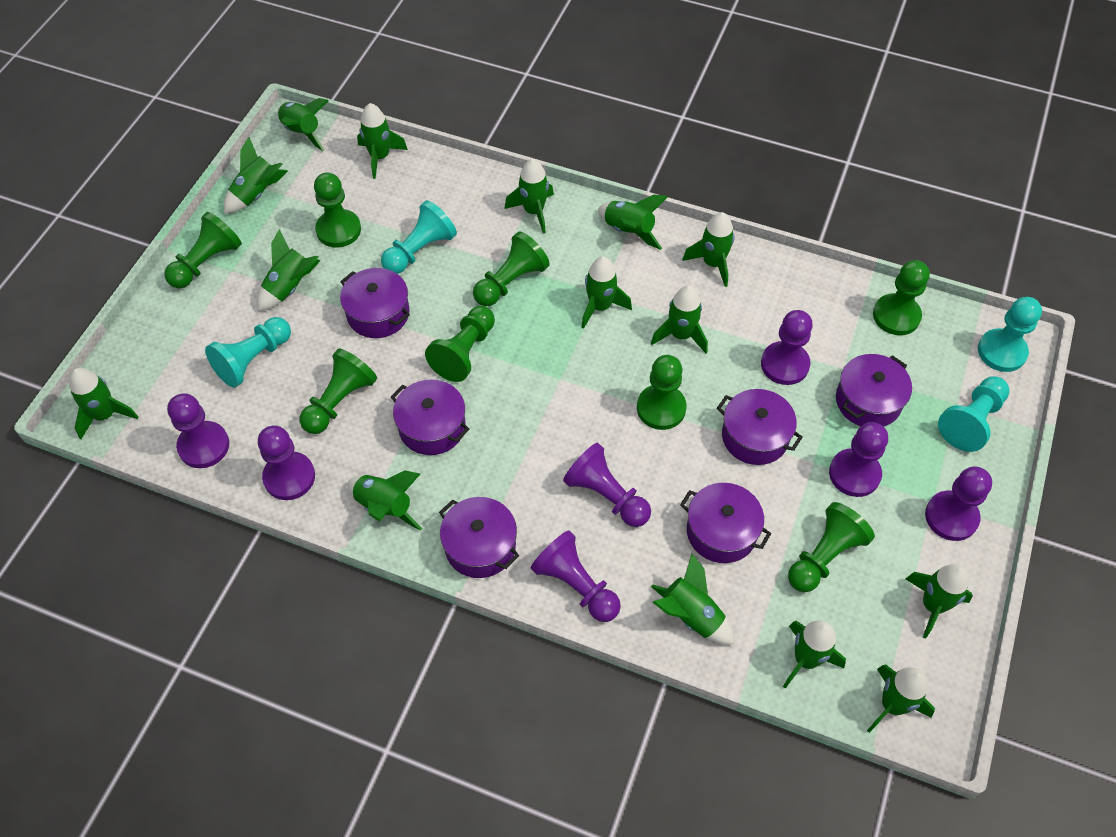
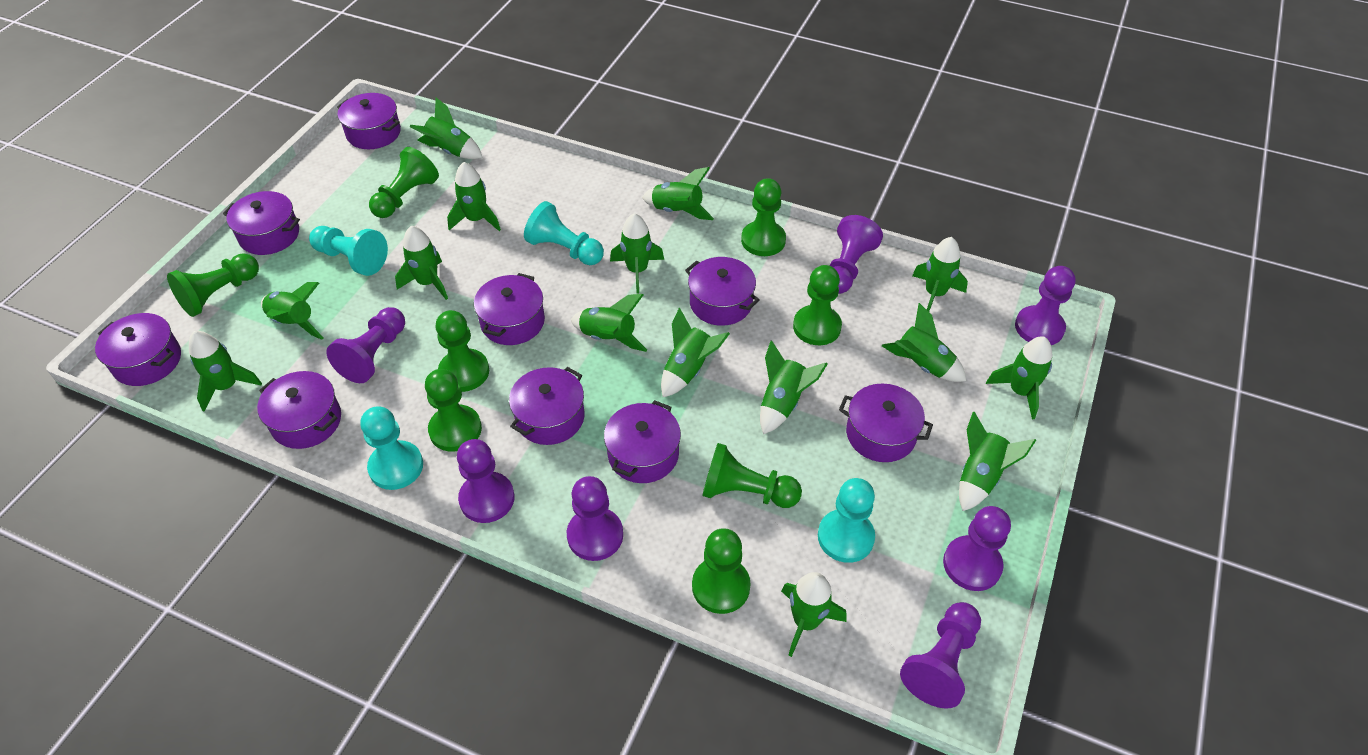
purple pot: 6 -> 9

